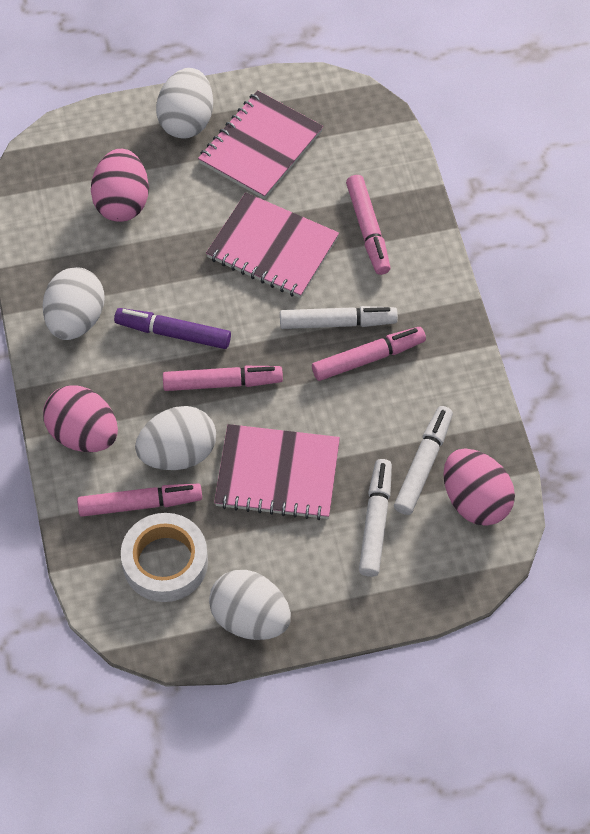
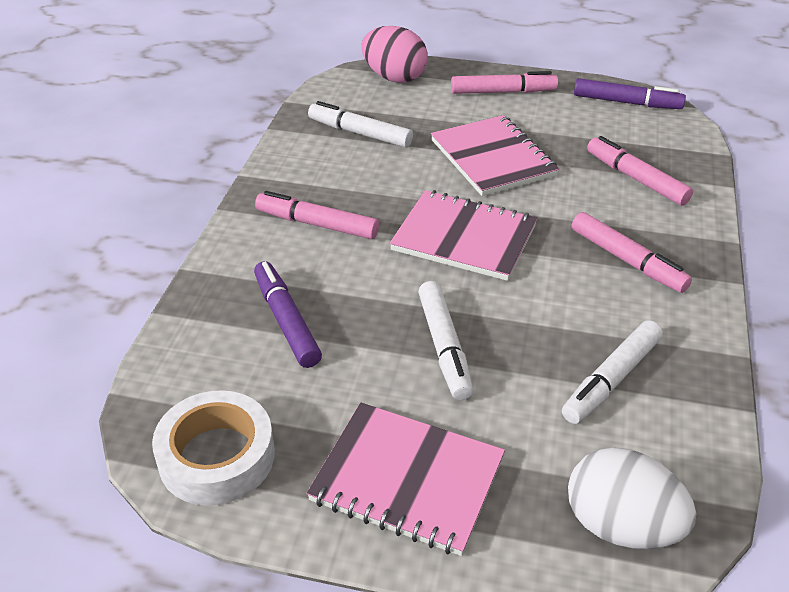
pink egg: 3 -> 1
purple marker: 1 -> 2
white egg: 4 -> 1

